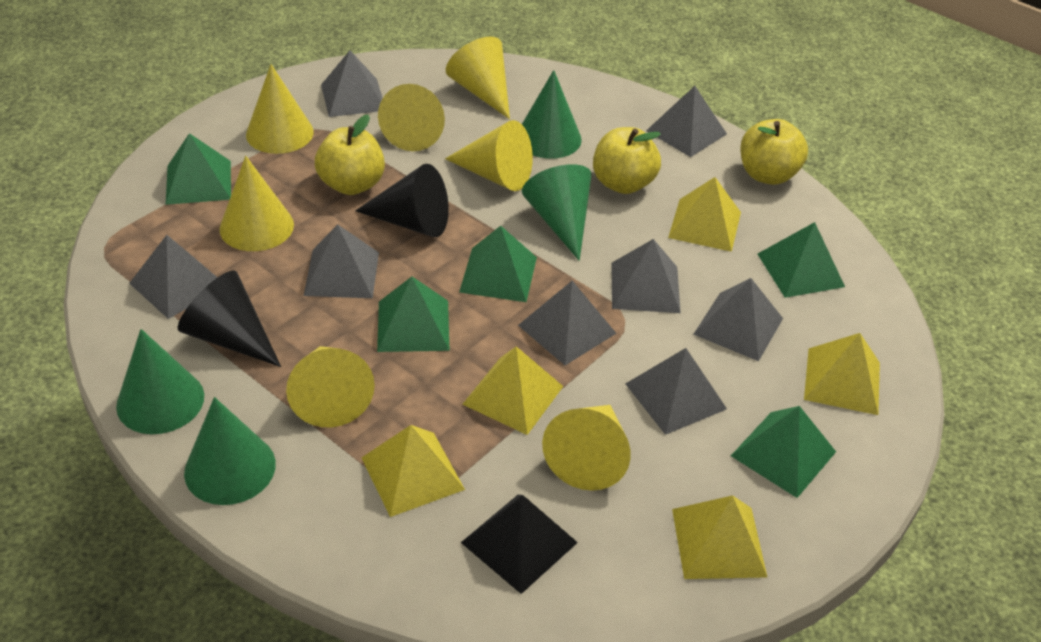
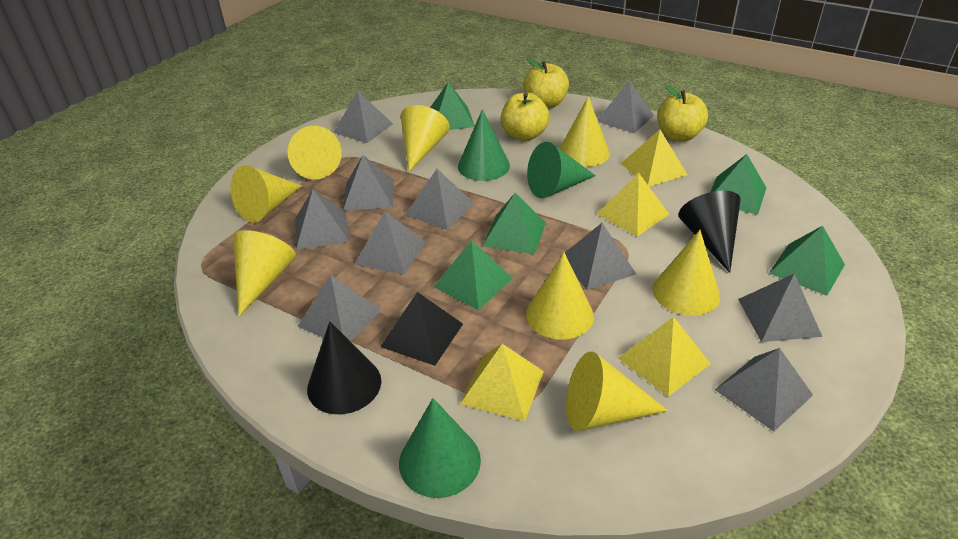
green cone: 4 -> 3
grey pyramid: 8 -> 10
yellow cone: 7 -> 8
yellow pyramid: 5 -> 4

